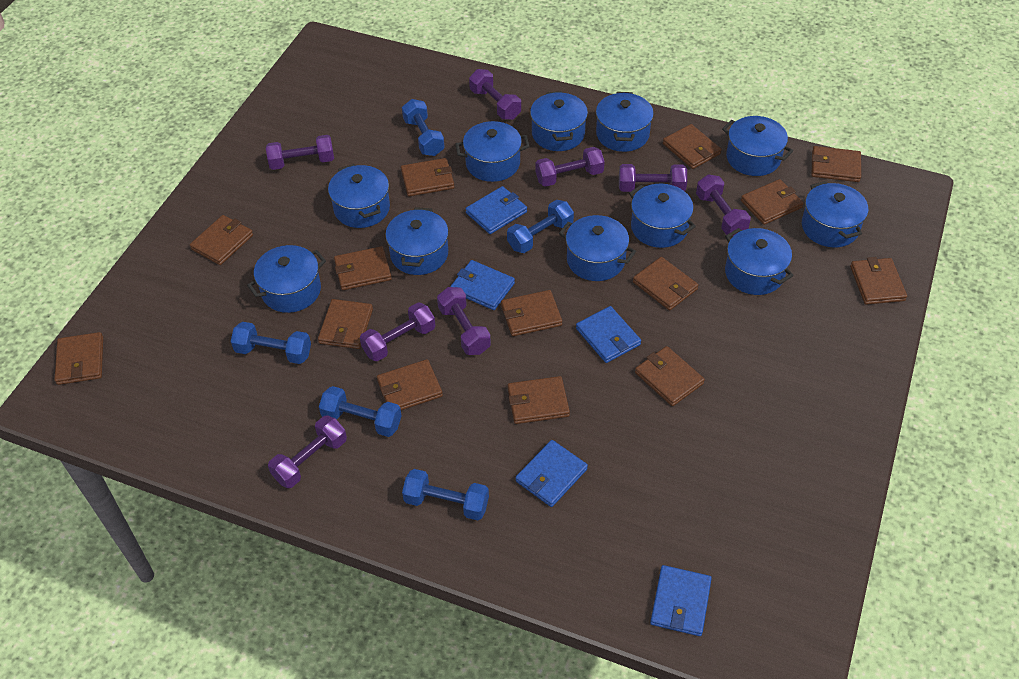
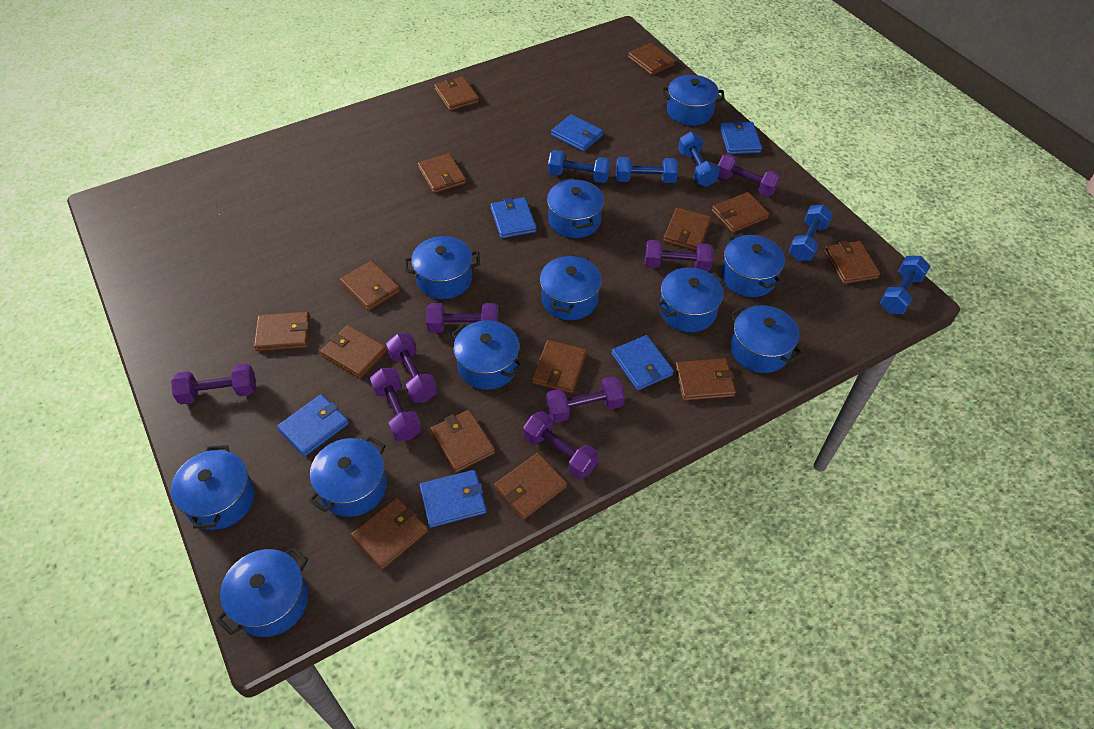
blue wallet: 5 -> 6

